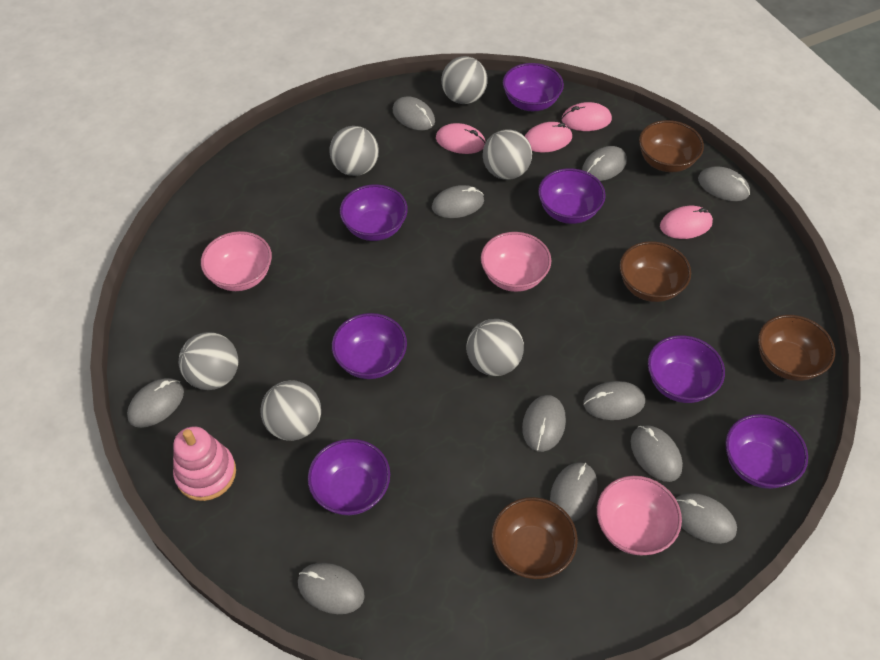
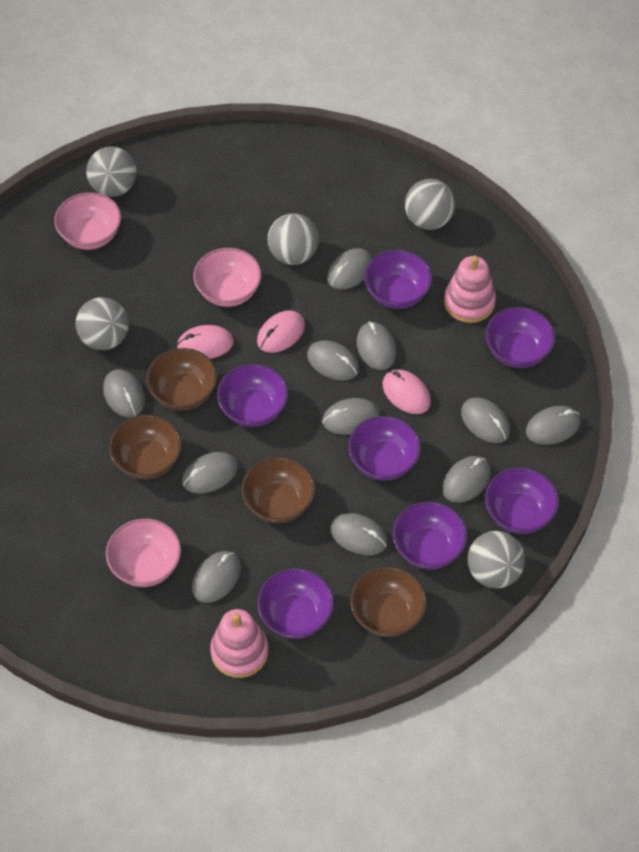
grey ball: 6 -> 5
pink mouse: 4 -> 3
pink stacking toy: 1 -> 2

